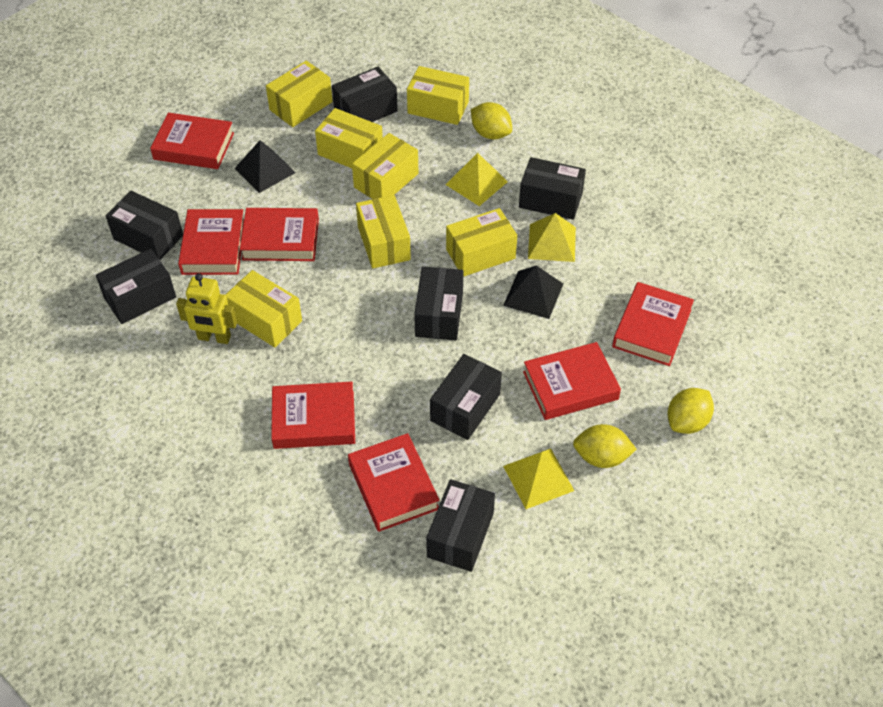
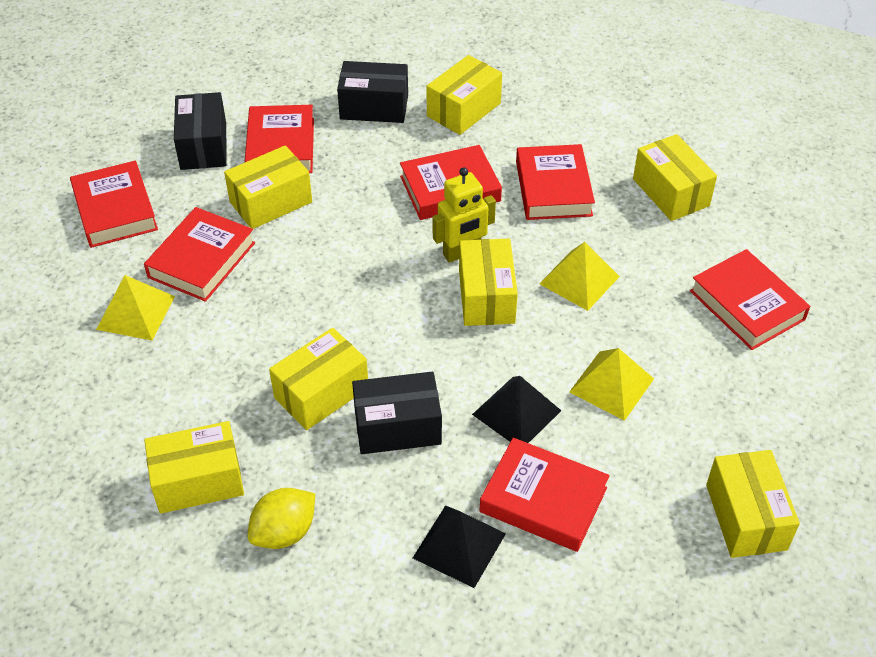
black box: 7 -> 3
yellow lemon: 3 -> 1

